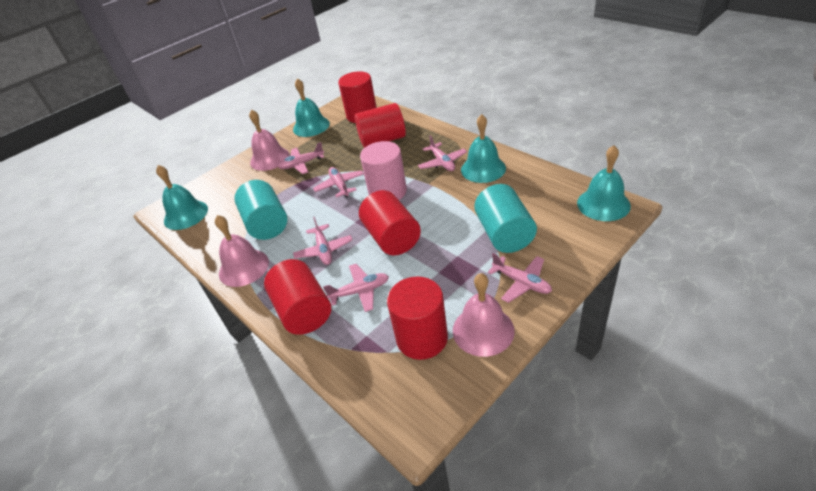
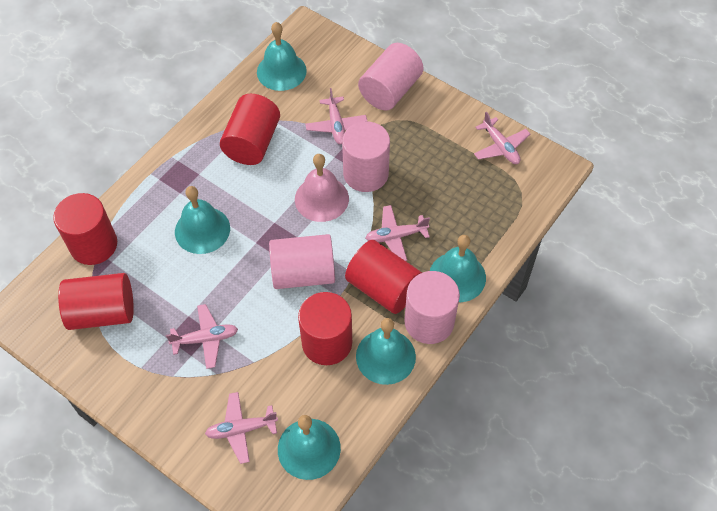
pink bell: 3 -> 1
pink cylinder: 1 -> 4
pink plane: 6 -> 5
turquoise bell: 4 -> 5
turquoise cylinder: 2 -> 0

